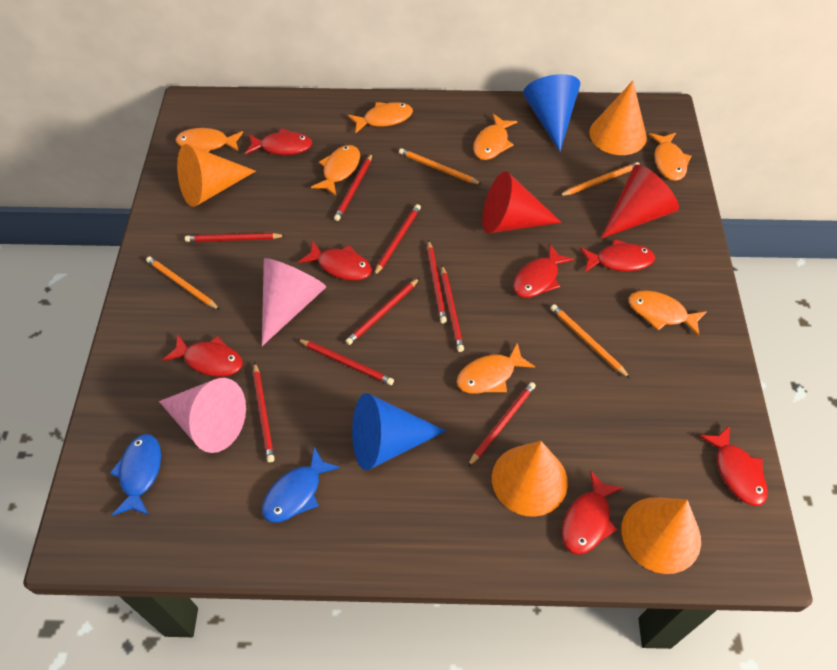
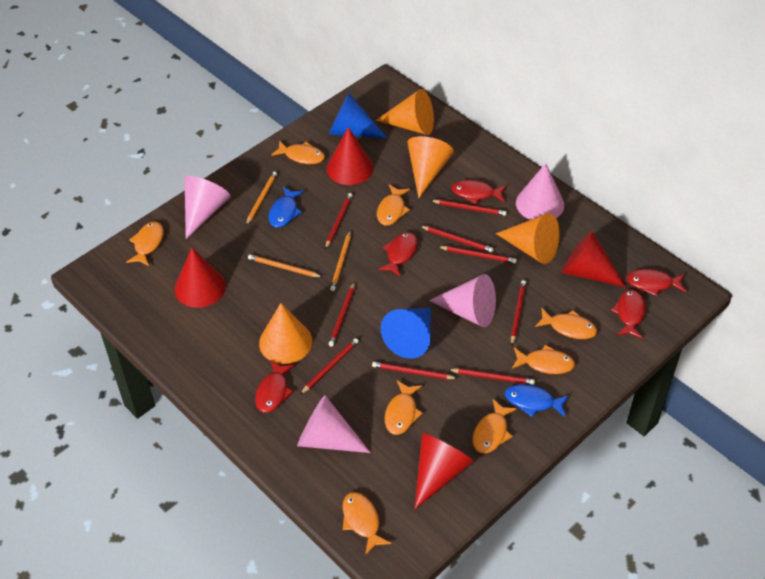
orange fish: 7 -> 8
orange pencil: 4 -> 3
pink cone: 2 -> 4
red cone: 2 -> 4
red fish: 7 -> 5

